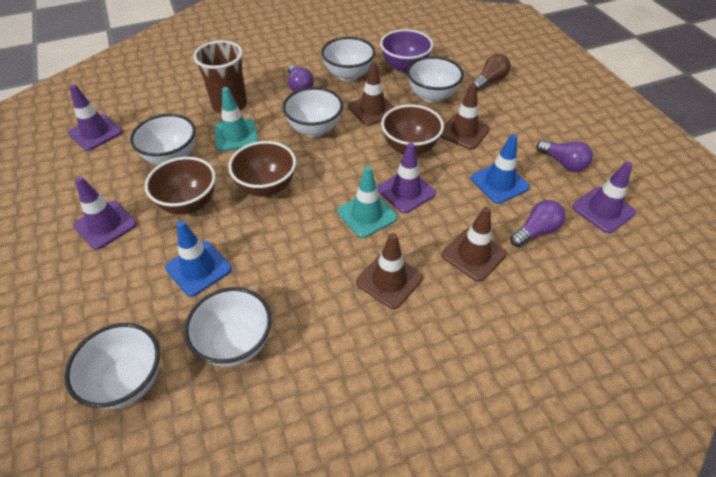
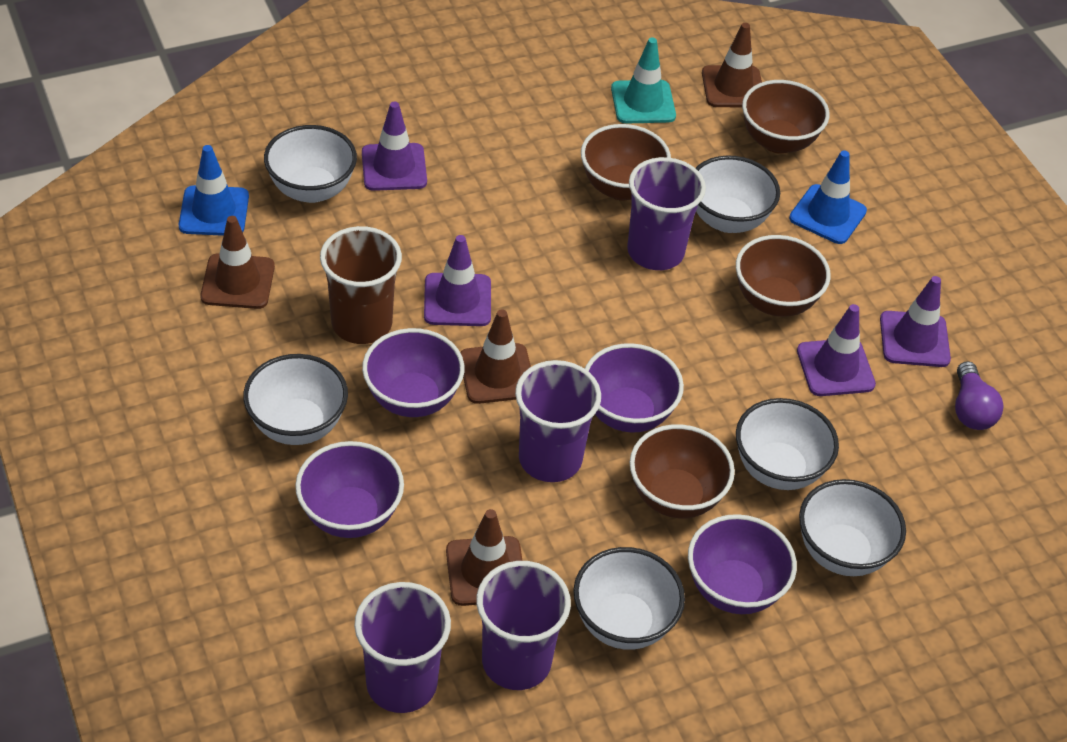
brown bowl: 3 -> 4
brown light bulb: 1 -> 0
purple bowl: 1 -> 4
purple cup: 0 -> 4
purple light bulb: 3 -> 1
turquoise traffic cone: 2 -> 1

